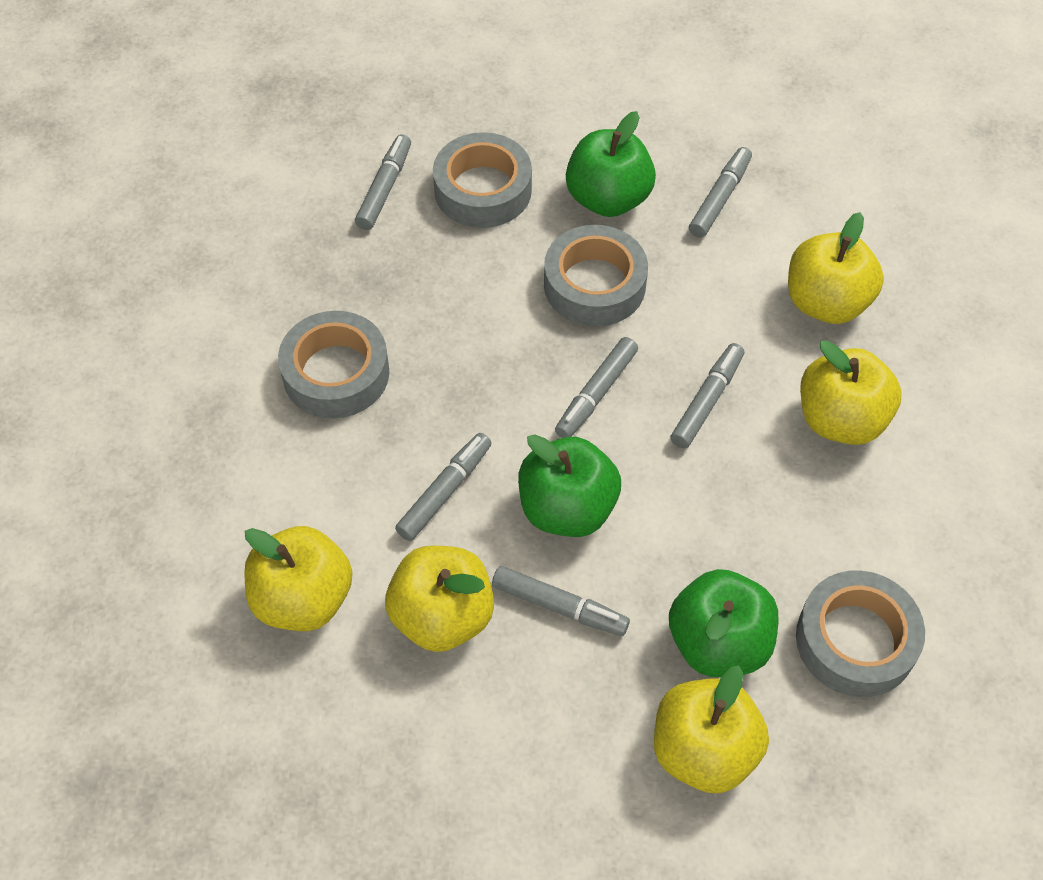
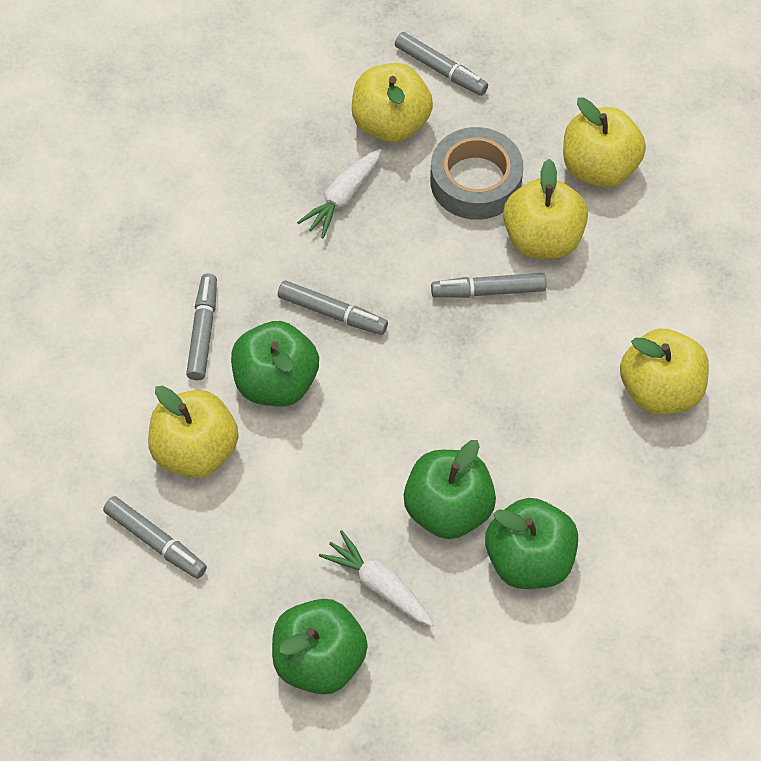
green apple: 3 -> 4
grey marker: 6 -> 5
grey tape: 4 -> 1
white carrot: 0 -> 2

